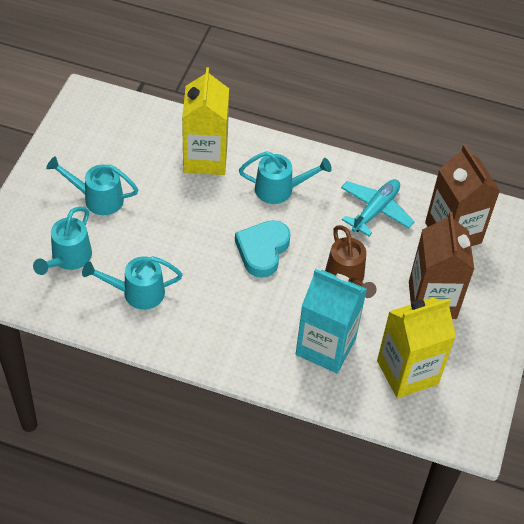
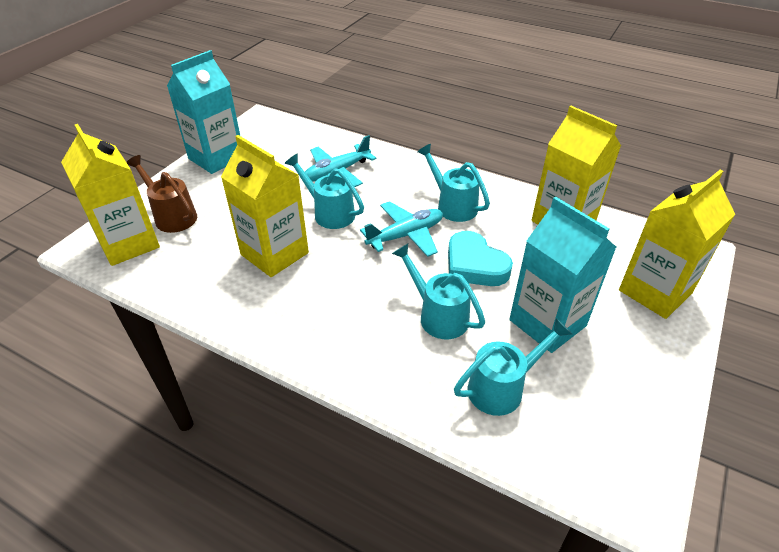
brown carton: 2 -> 0
turquoise carton: 1 -> 2
turquoise plane: 1 -> 2
yellow carton: 2 -> 4

